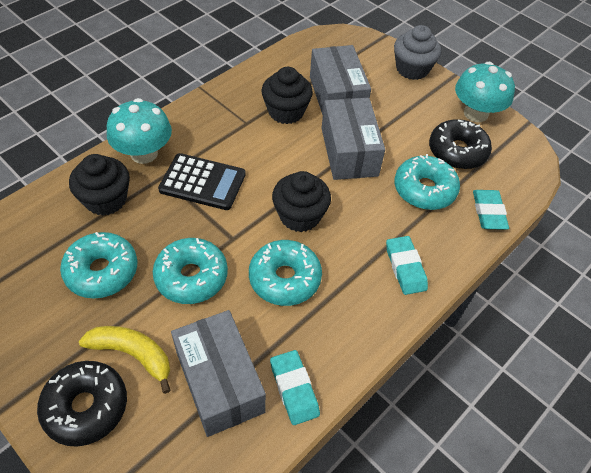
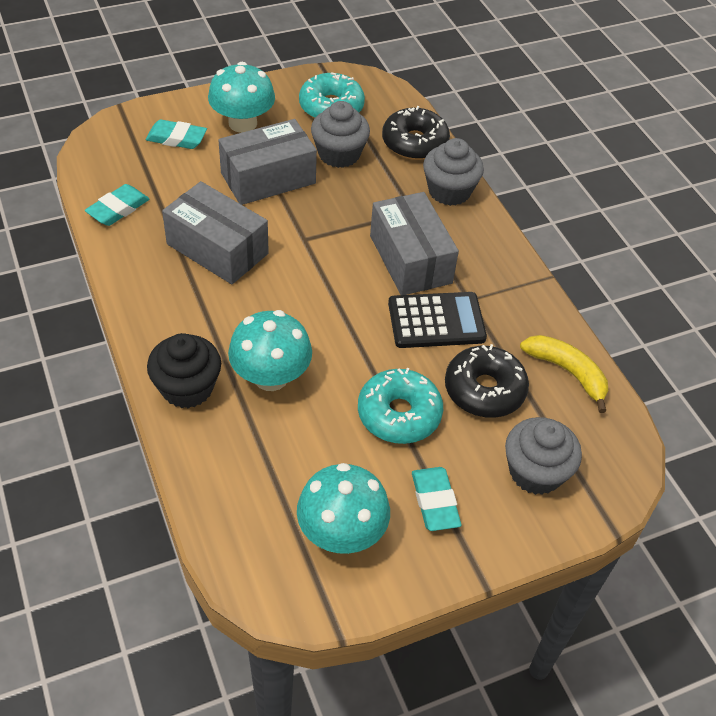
black cupcake: 3 -> 1
grey cupcake: 1 -> 3
turquoise donut: 4 -> 2
turquoise mushroom: 2 -> 3

